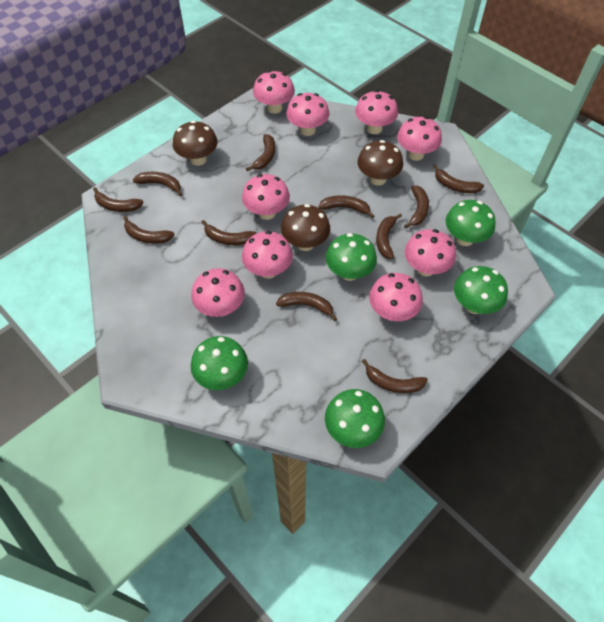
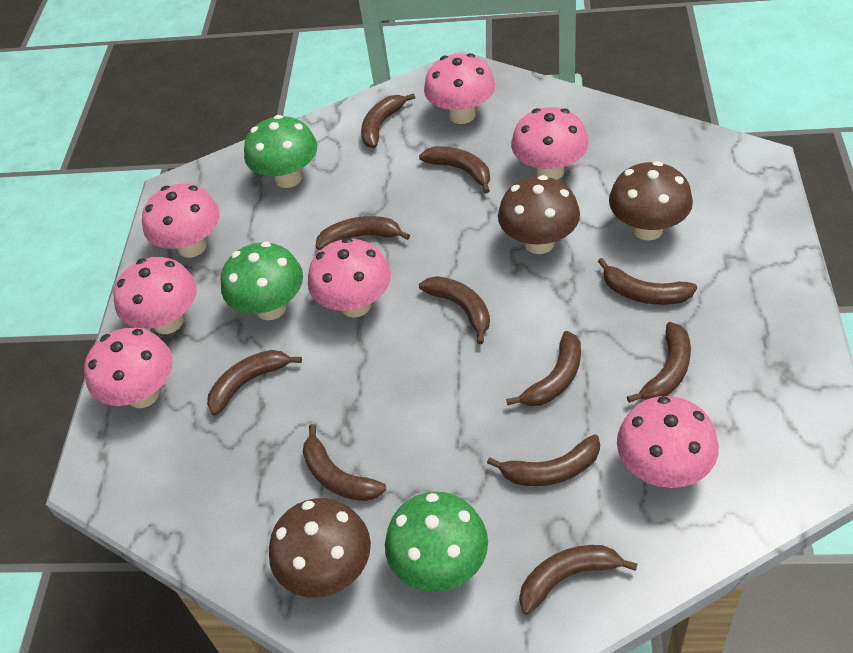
green mushroom: 5 -> 3
pink mushroom: 9 -> 7

